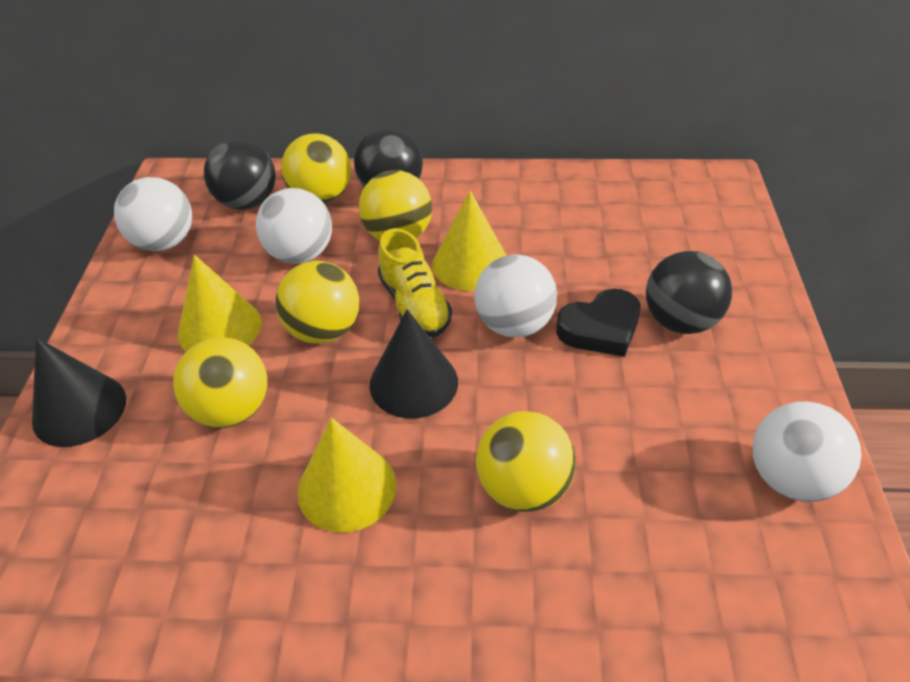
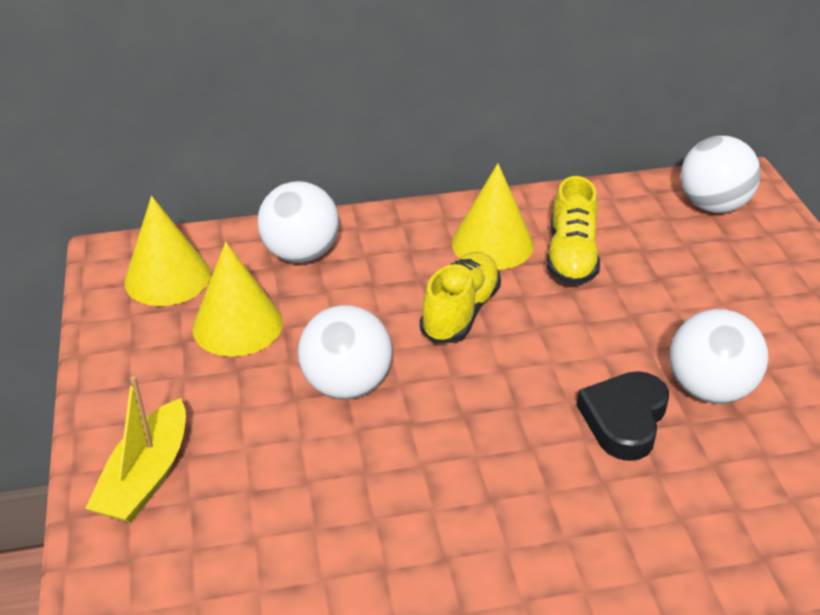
black ball: 3 -> 0
black cone: 2 -> 0
yellow ball: 5 -> 0
yellow boat: 0 -> 1
yellow shoe: 1 -> 2

